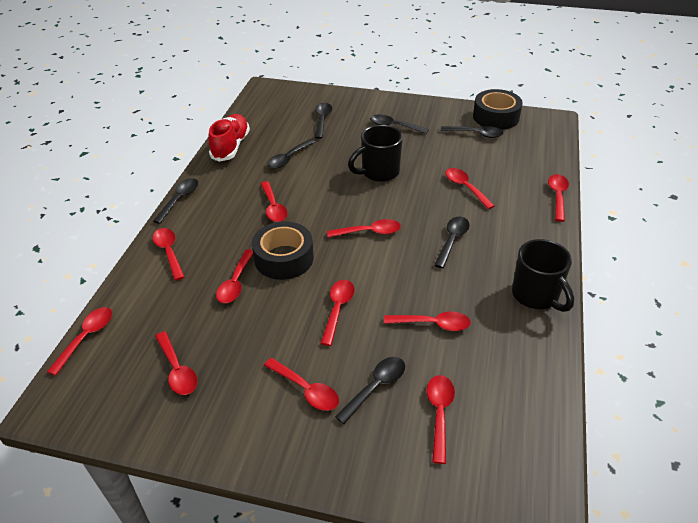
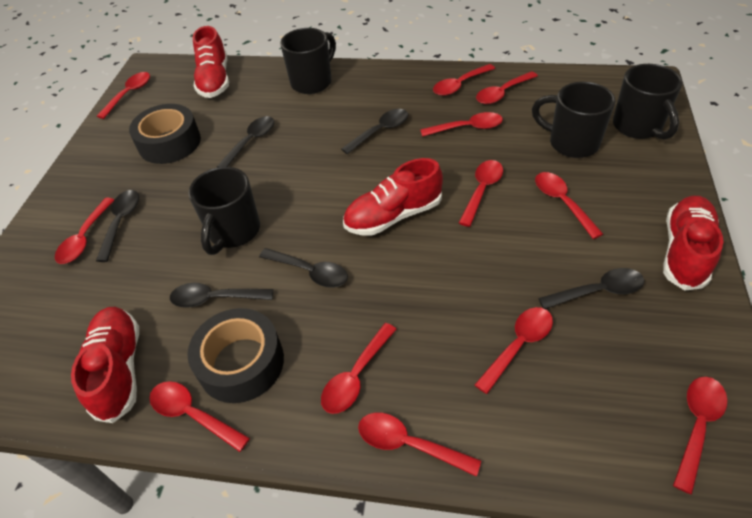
black mug: 2 -> 4
black spoon: 7 -> 6
red shoe: 1 -> 4

